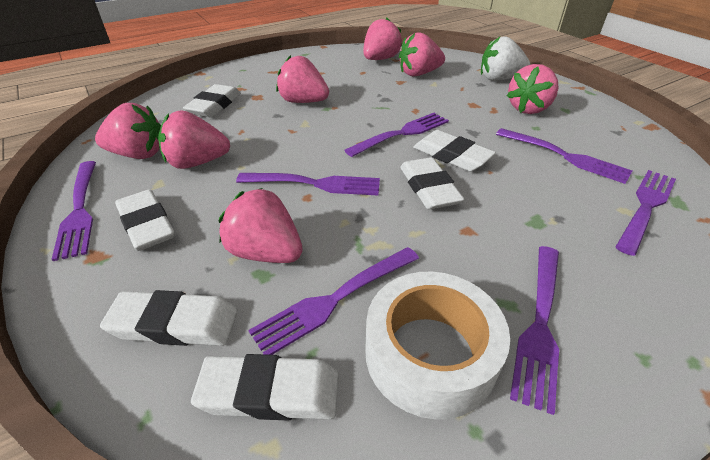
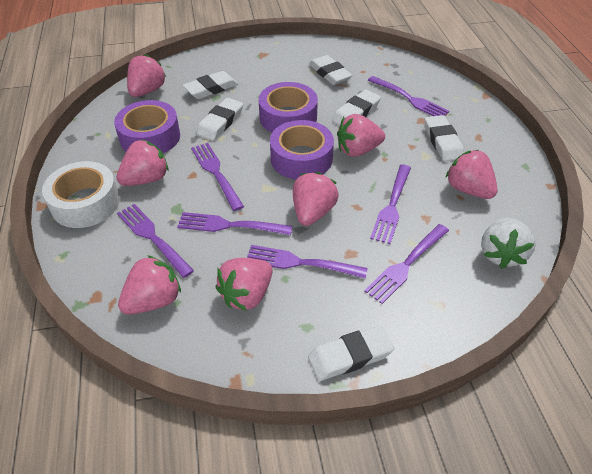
purple tape: 0 -> 3

